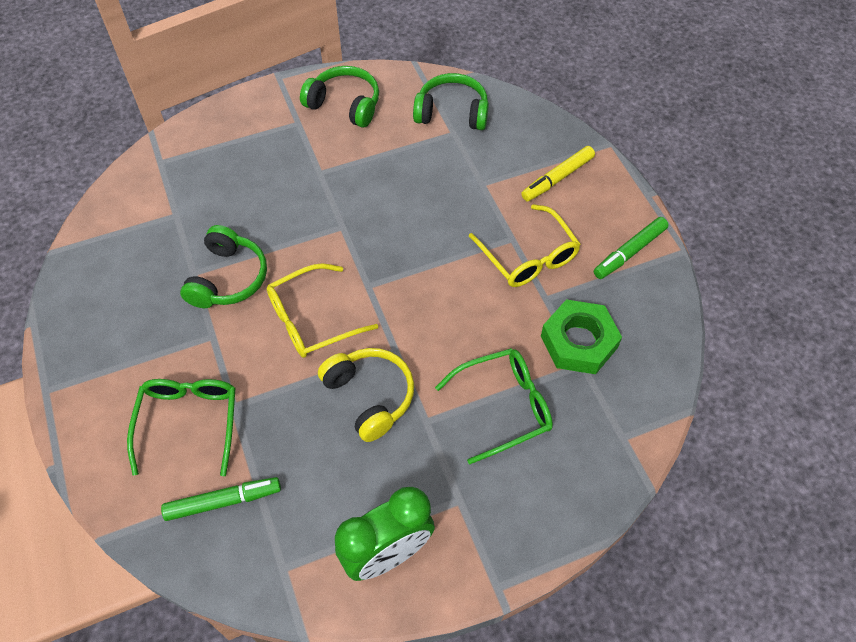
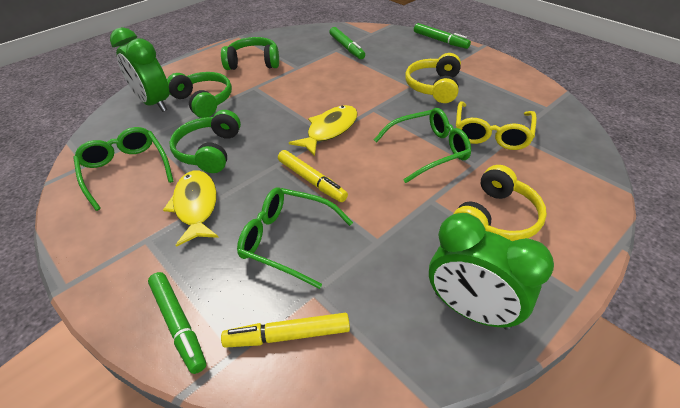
green clock: 1 -> 2
green glasses: 2 -> 3
green marker: 2 -> 3
green nut: 1 -> 0
yellow fish: 0 -> 2
yellow glasses: 2 -> 1
yellow headphones: 1 -> 2
yellow marker: 1 -> 2

